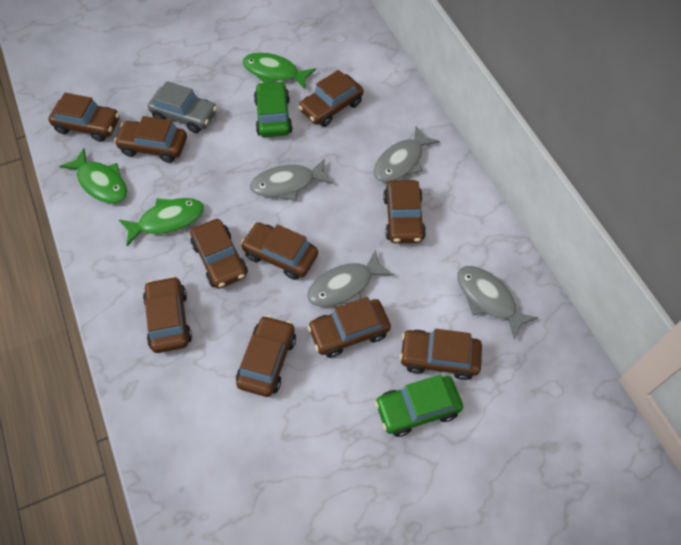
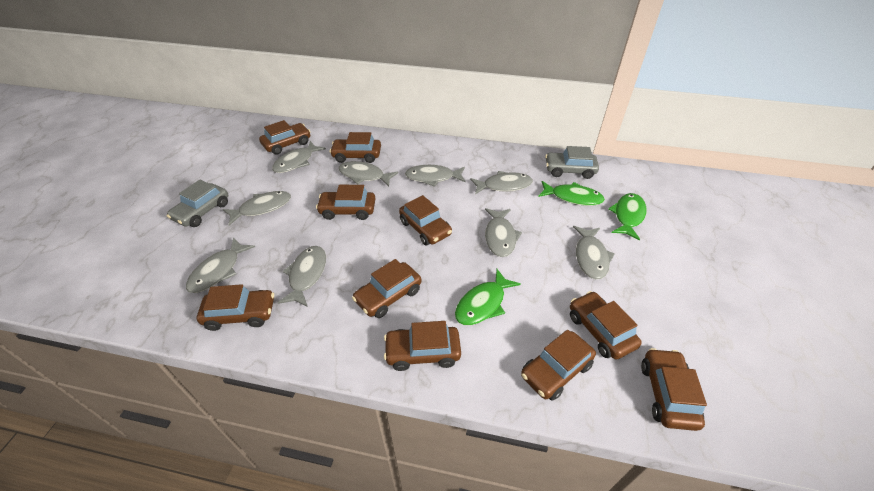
green car: 2 -> 0
grey car: 1 -> 2
grey fish: 4 -> 9

